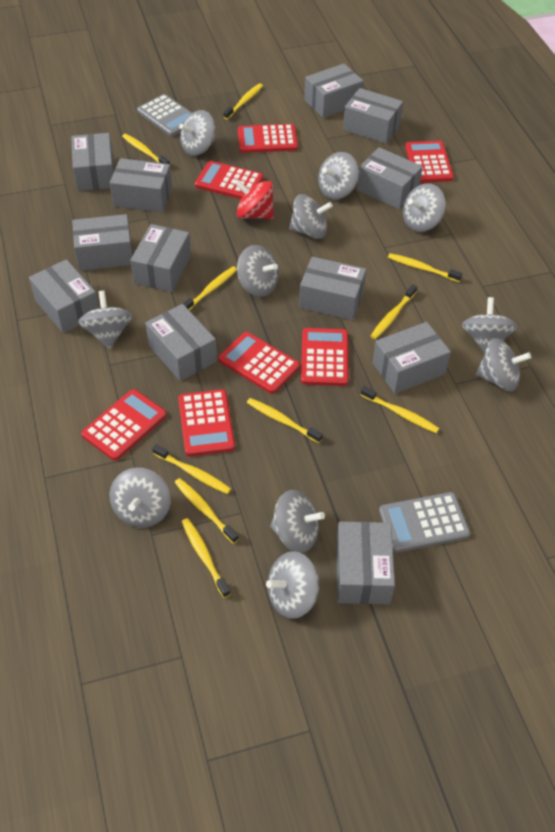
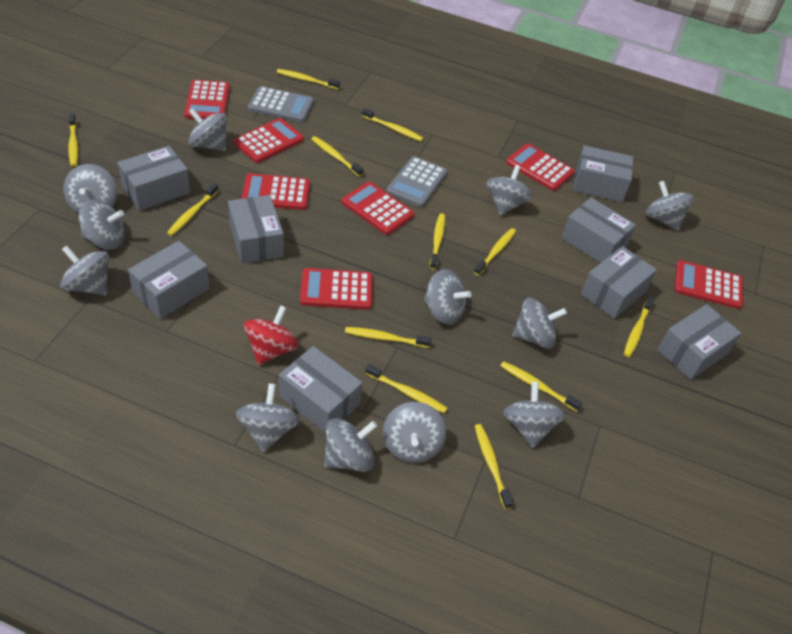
grey box: 12 -> 8
grey spinning top: 11 -> 12
yellow toothbrush: 10 -> 12

